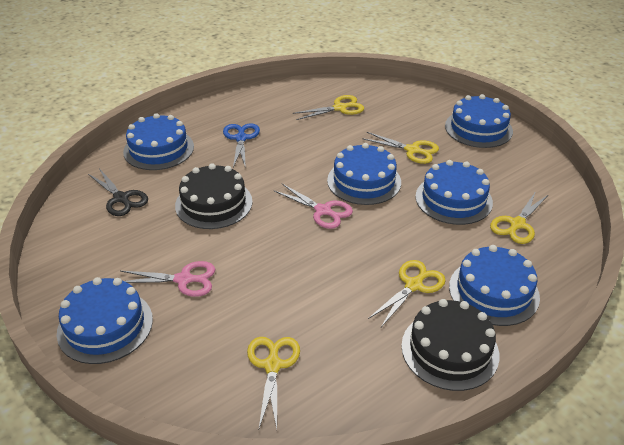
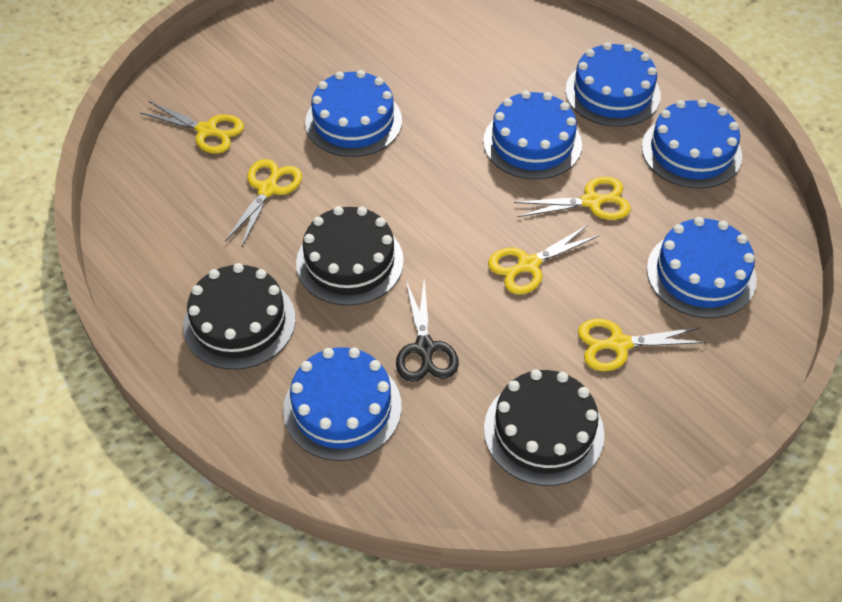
black cake: 2 -> 3
blue scissors: 1 -> 0
pink scissors: 2 -> 0

